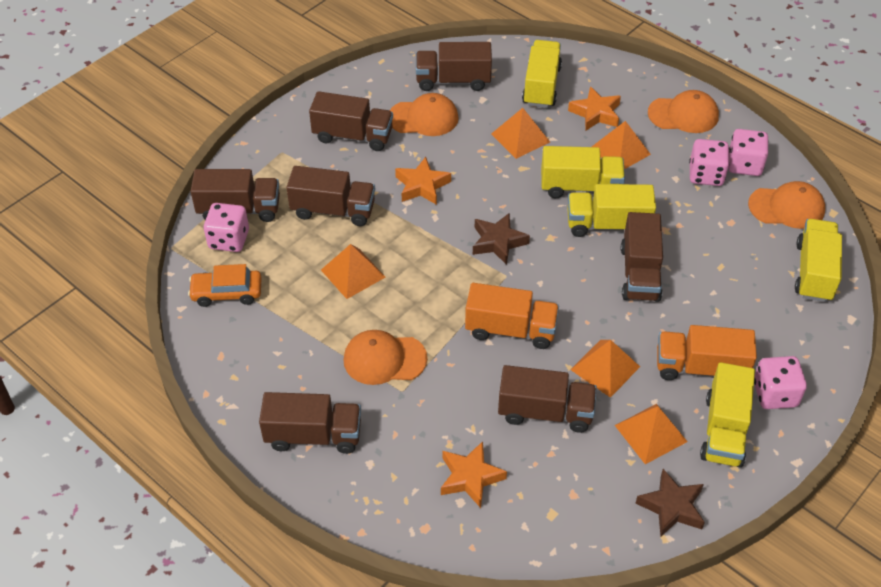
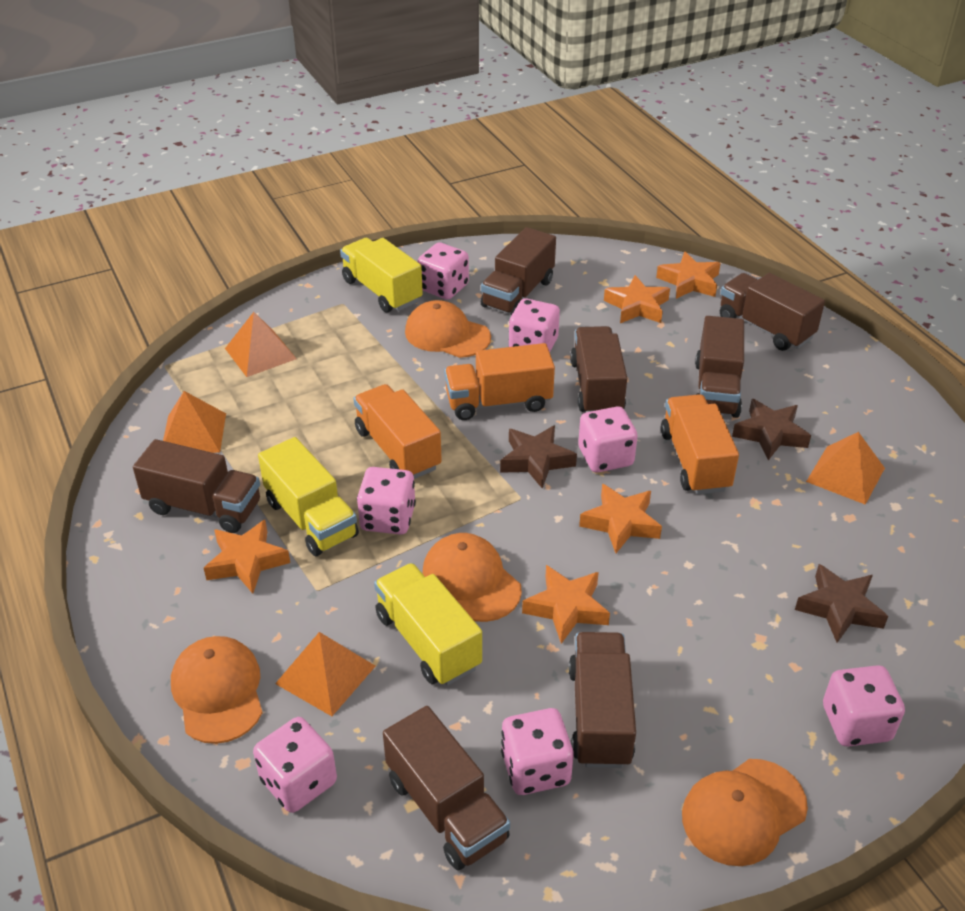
brown star: 2 -> 3
orange car: 1 -> 0
orange pyramid: 5 -> 4
orange star: 3 -> 5
orange truck: 2 -> 3
pink dice: 4 -> 7
yellow truck: 5 -> 3

